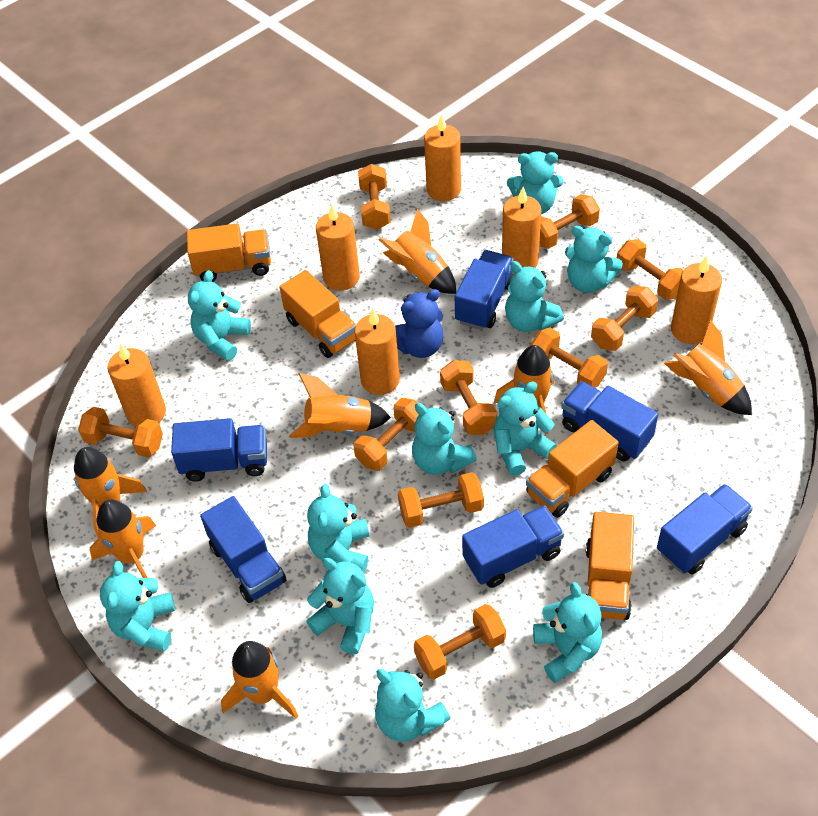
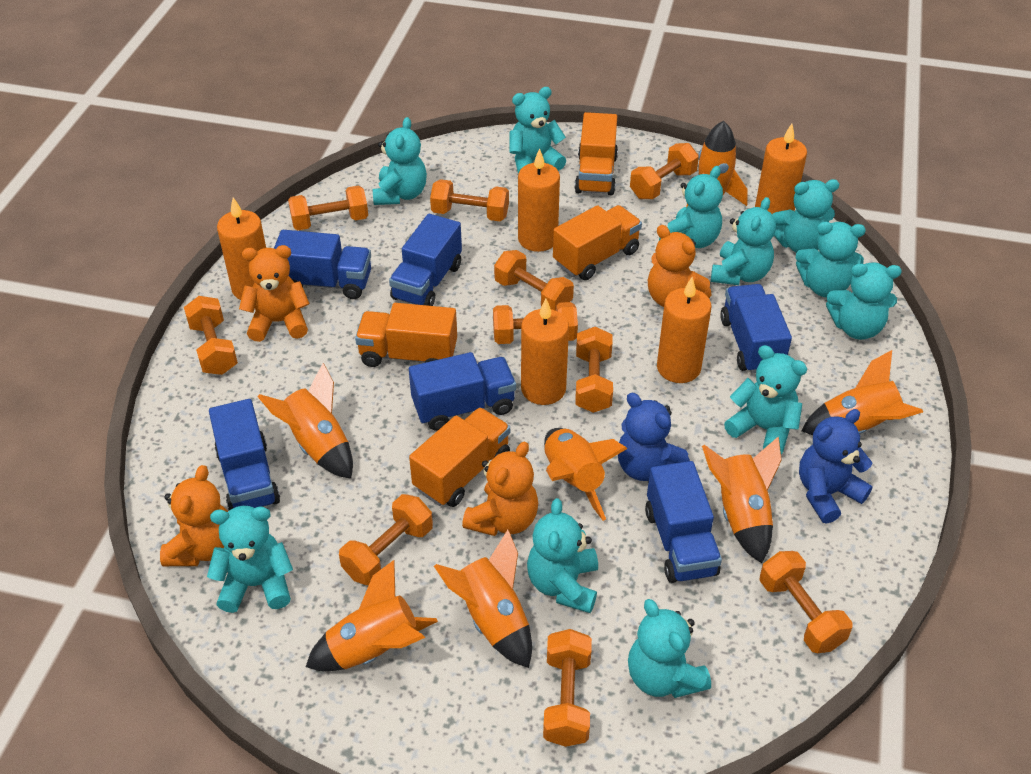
blue teddy bear: 1 -> 2
orange candle: 6 -> 5
orange teddy bear: 0 -> 4

